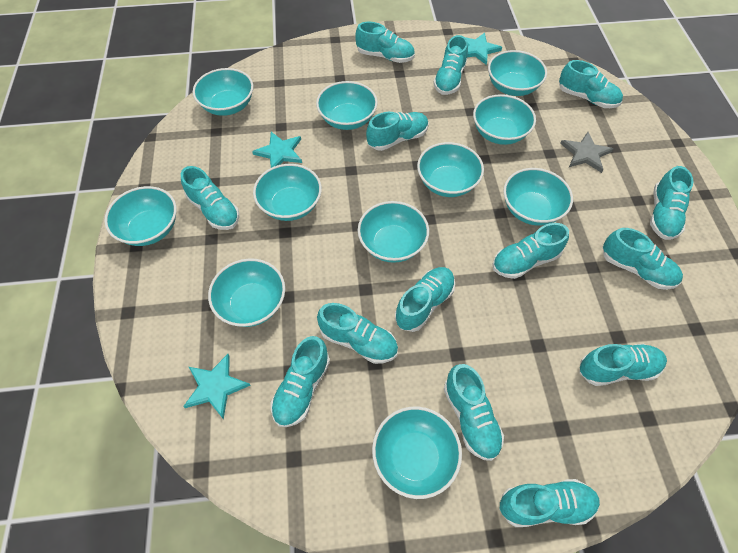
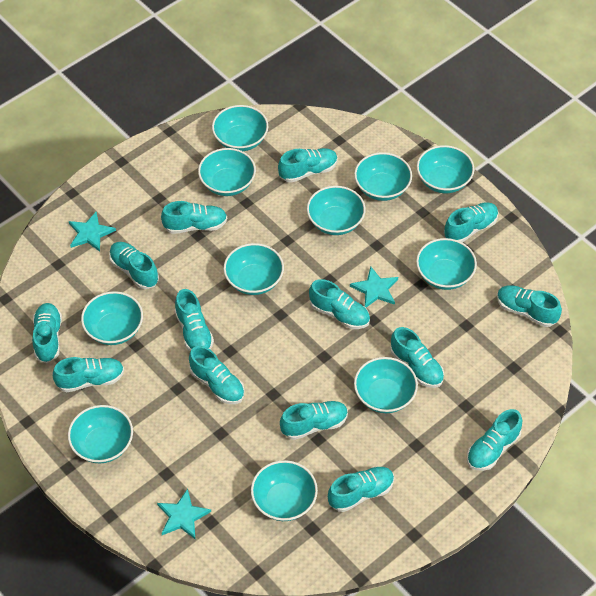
grey star: 1 -> 0

